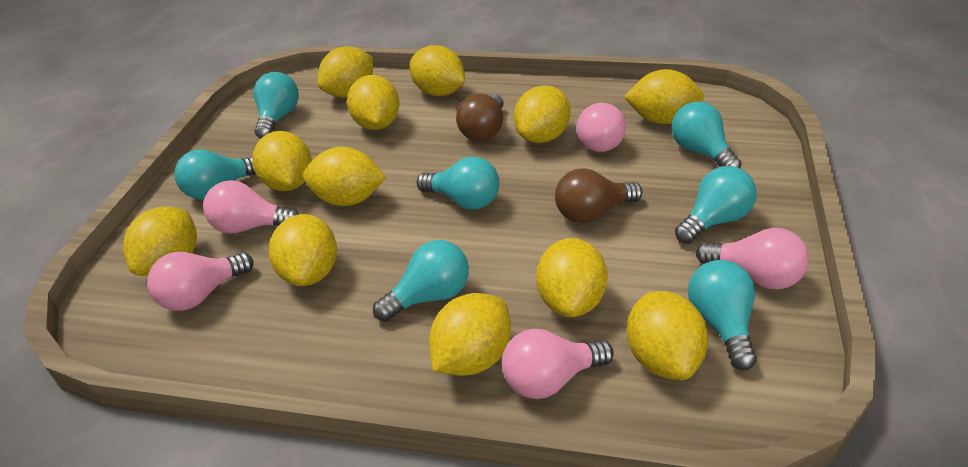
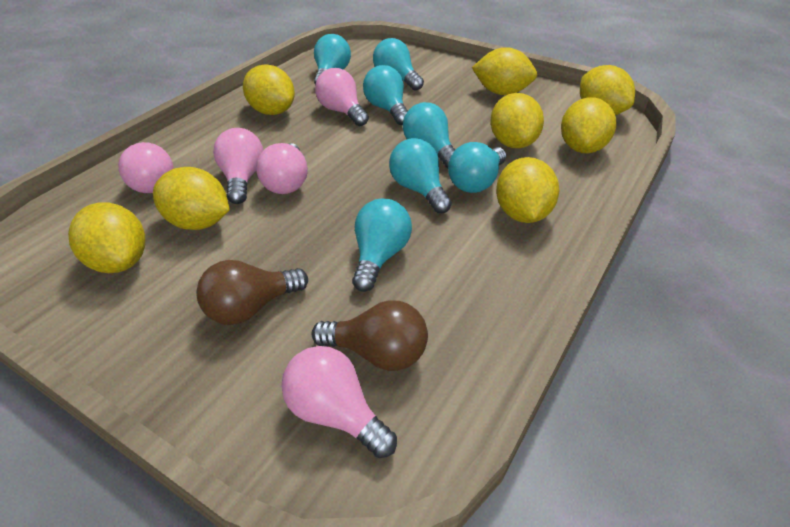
yellow lemon: 12 -> 8

